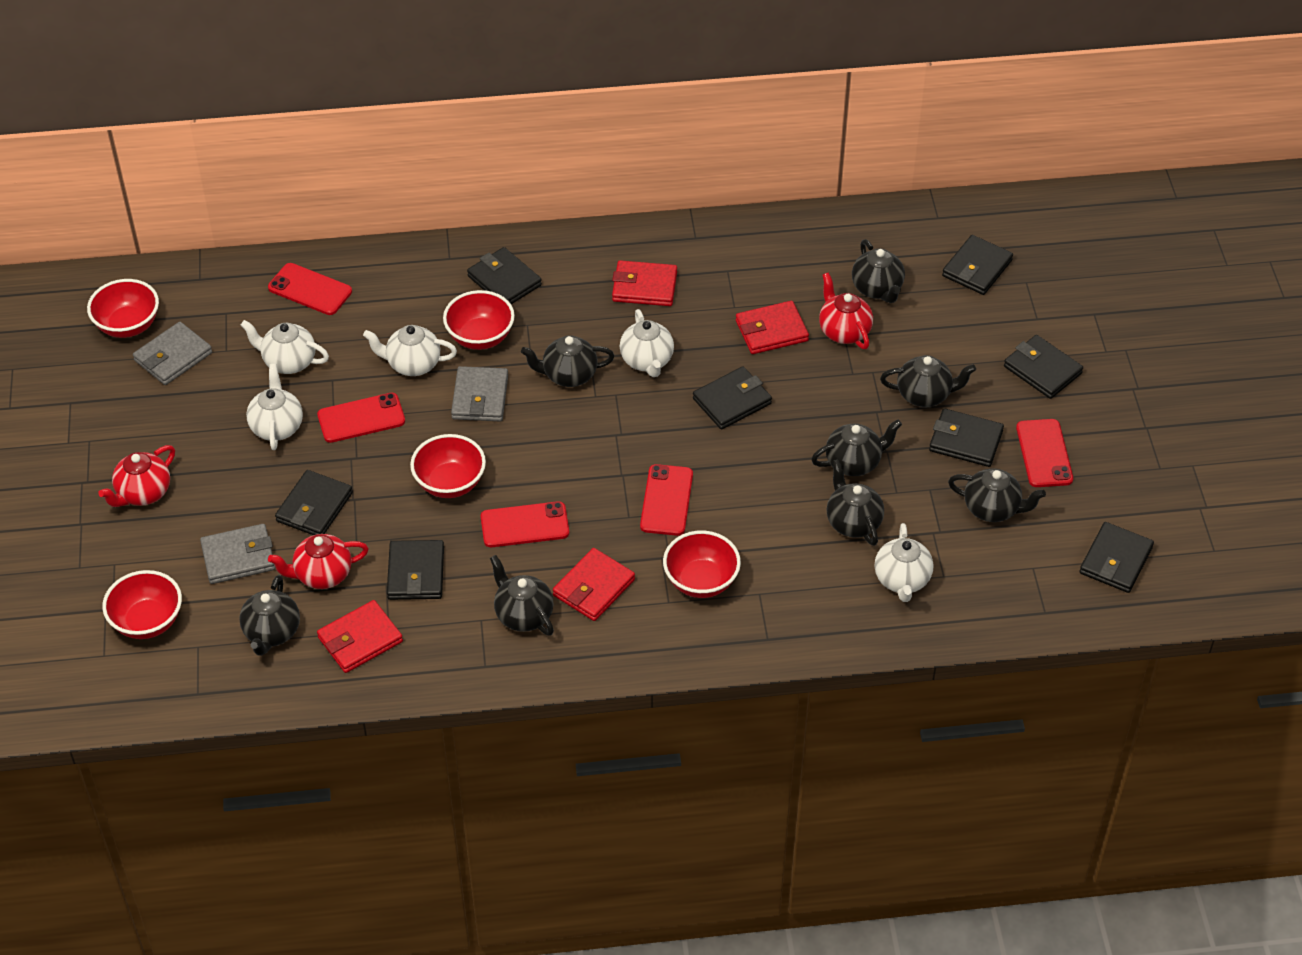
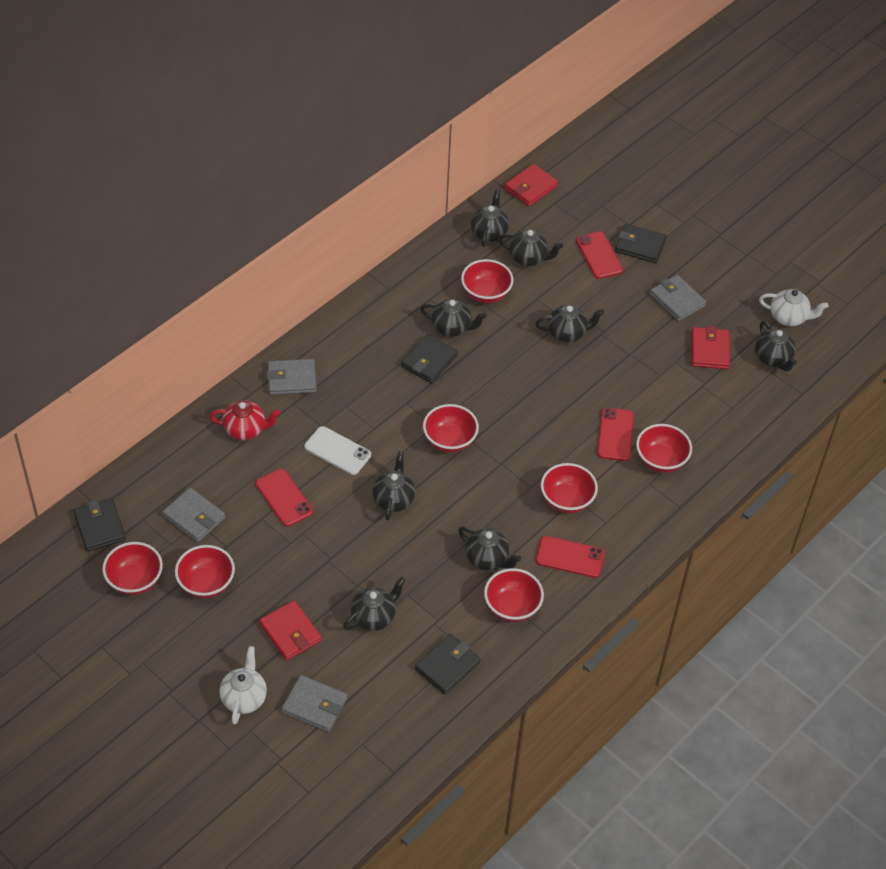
black wallet: 8 -> 4
grey wallet: 3 -> 4
red bowl: 5 -> 7
red phone: 5 -> 4
red teapot: 3 -> 1
red wallet: 4 -> 3
white phone: 0 -> 1
white teapot: 5 -> 2

